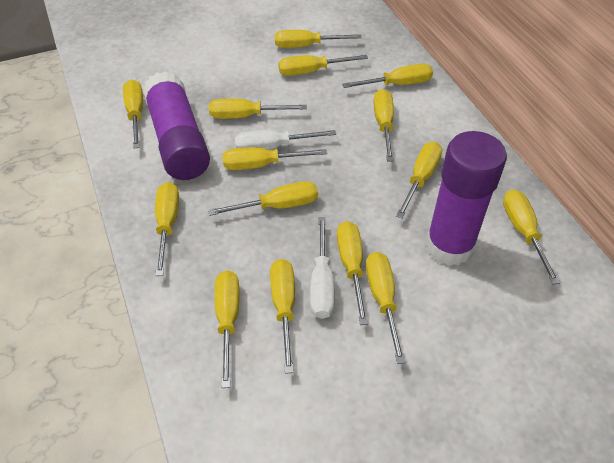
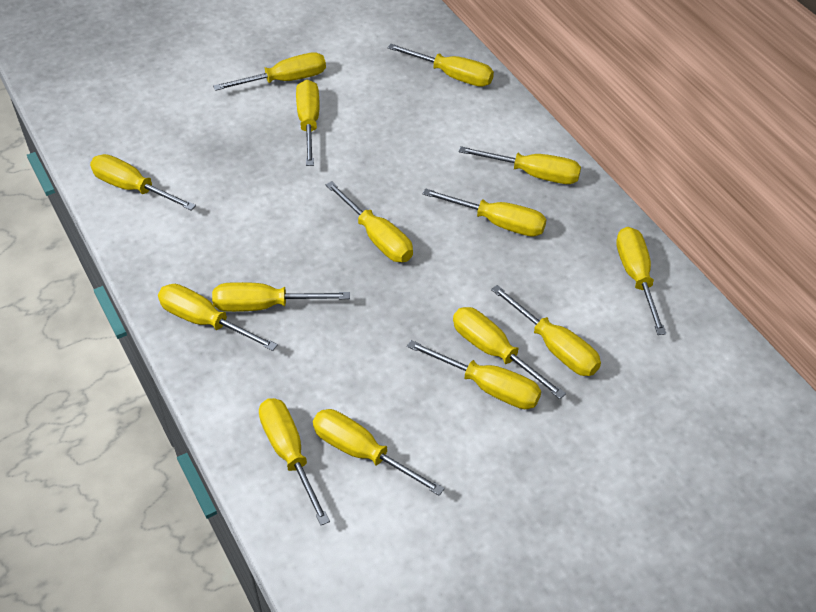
purple glue stick: 2 -> 0
white screwdriver: 2 -> 0

